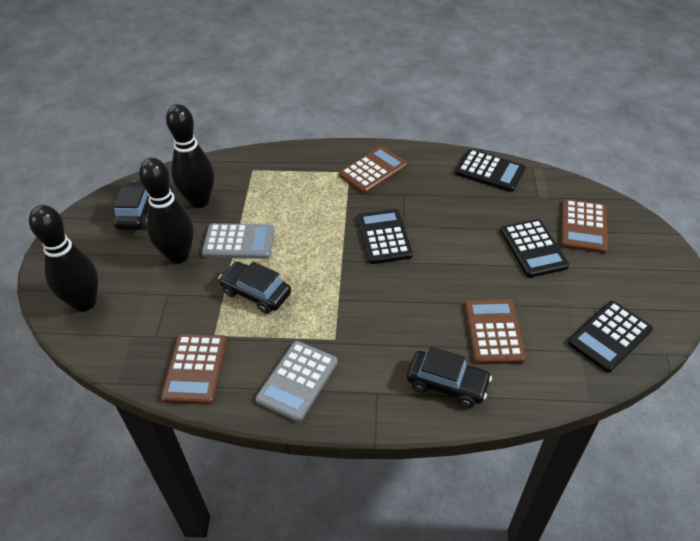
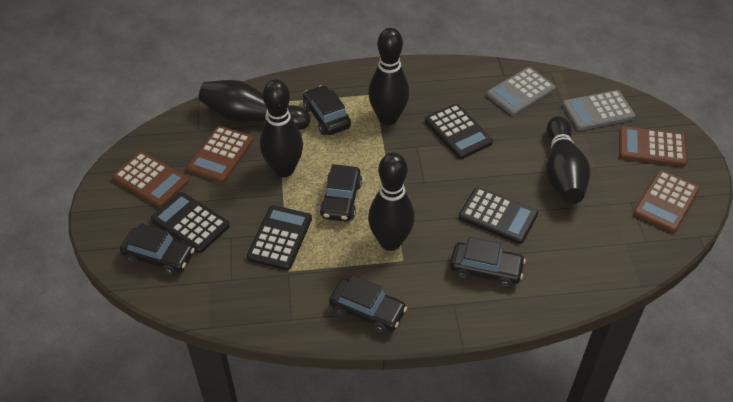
black bowling pin: 3 -> 5
black car: 3 -> 5

